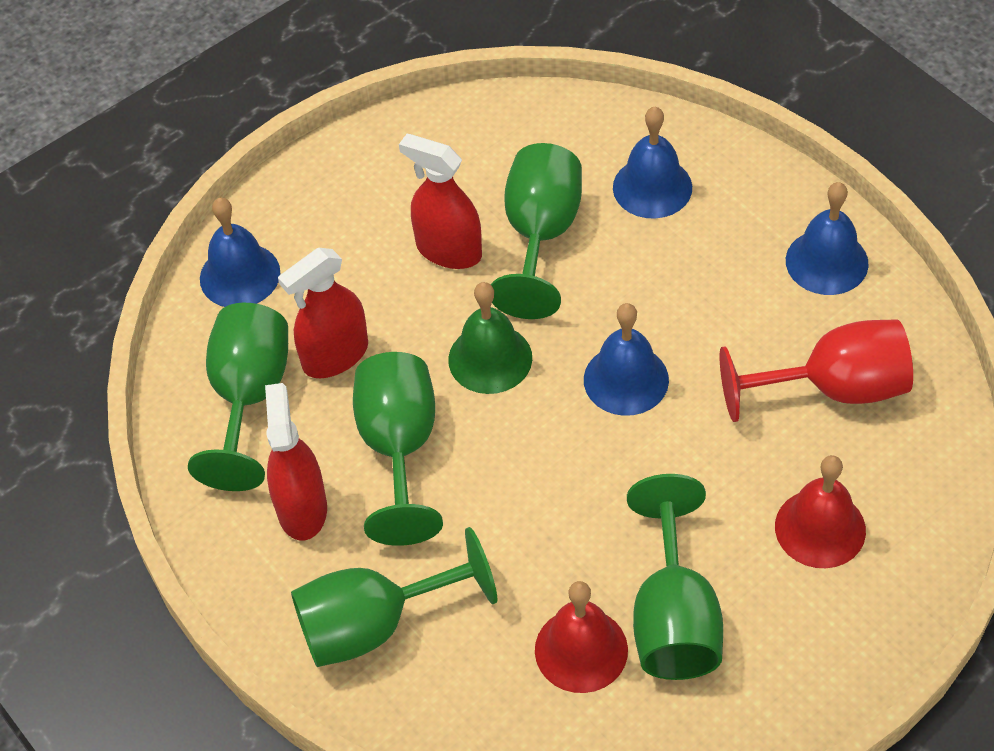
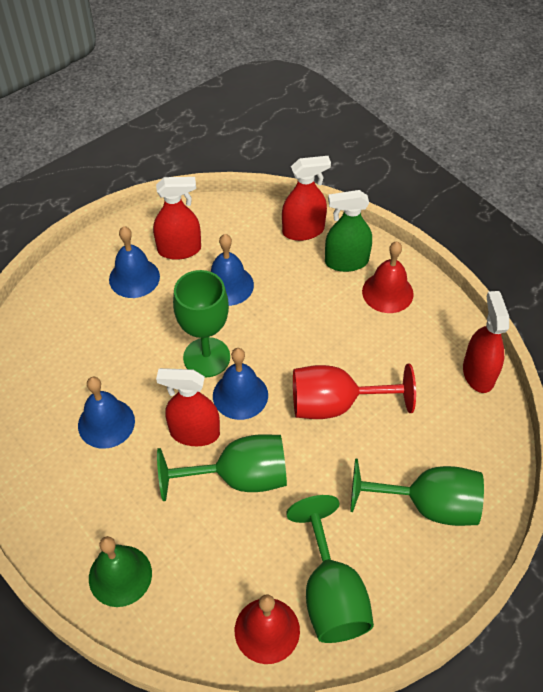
green goblet: 5 -> 4
green spray bottle: 0 -> 1
red spray bottle: 3 -> 4

